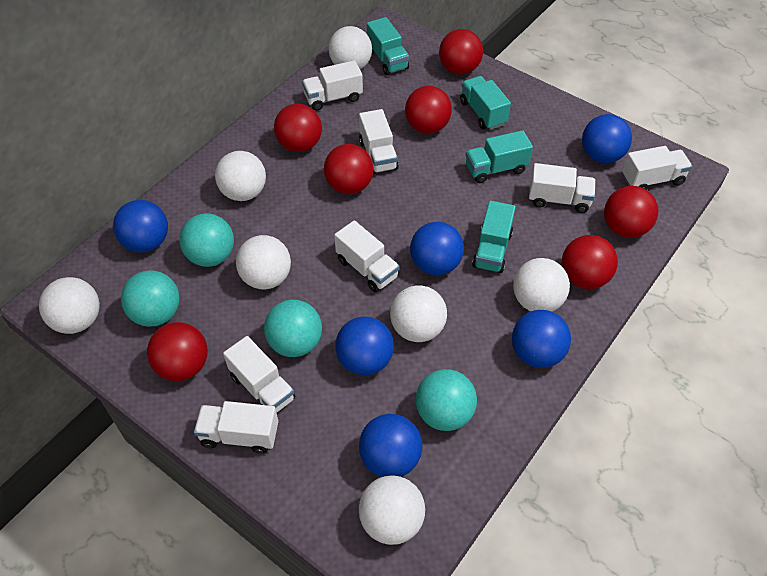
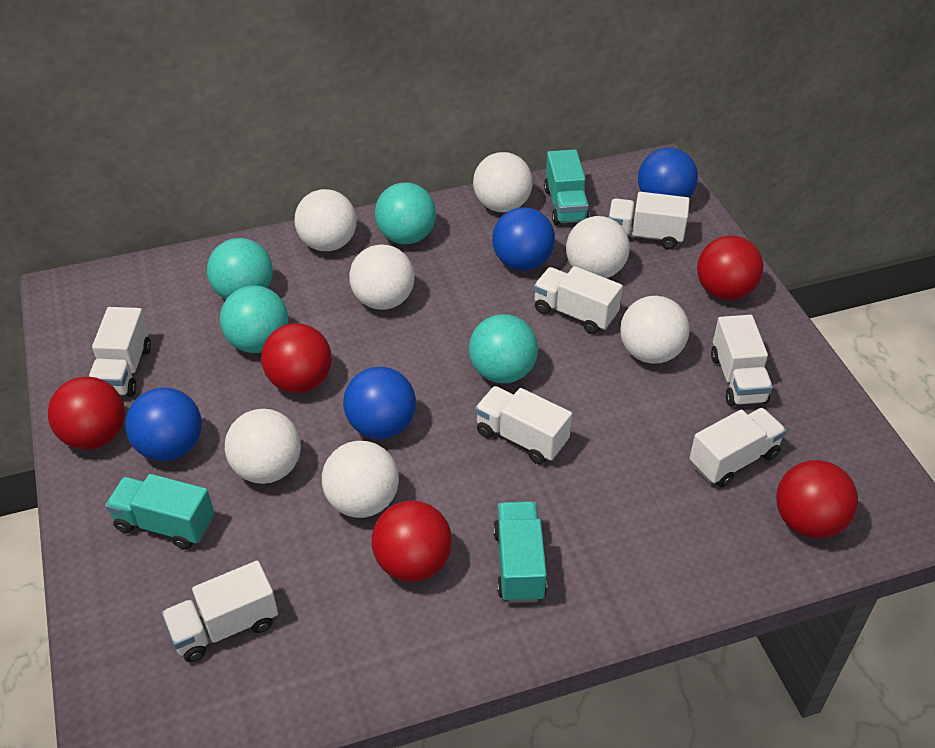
blue ball: 6 -> 4
red ball: 7 -> 5
turquoise truck: 4 -> 3

